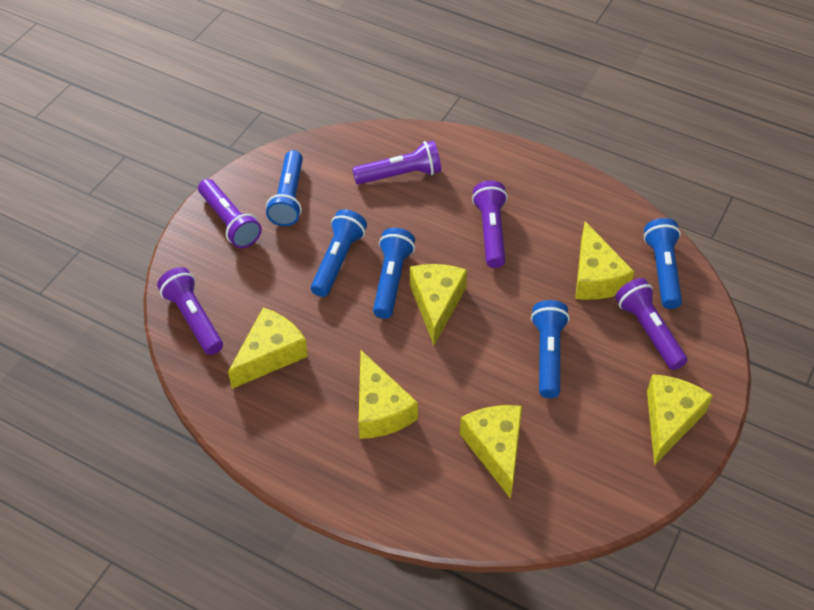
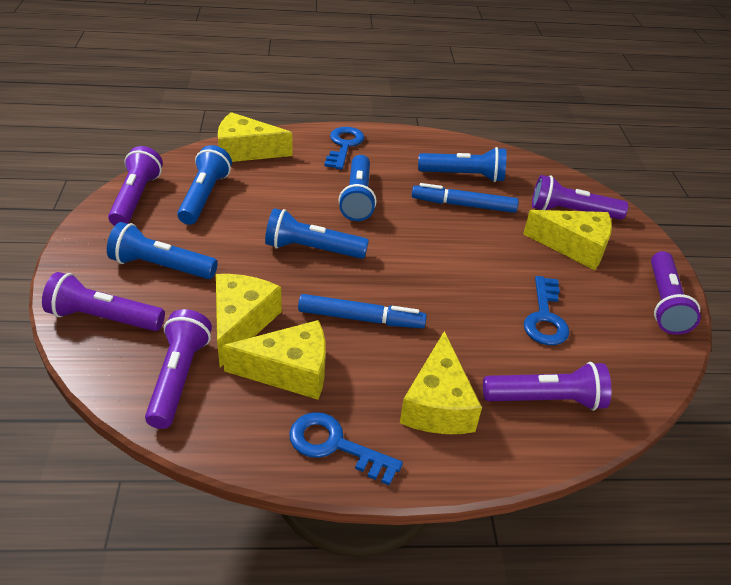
blue key: 0 -> 3
blue marker: 0 -> 2
purple flashlight: 5 -> 6
yellow cheese: 6 -> 5

